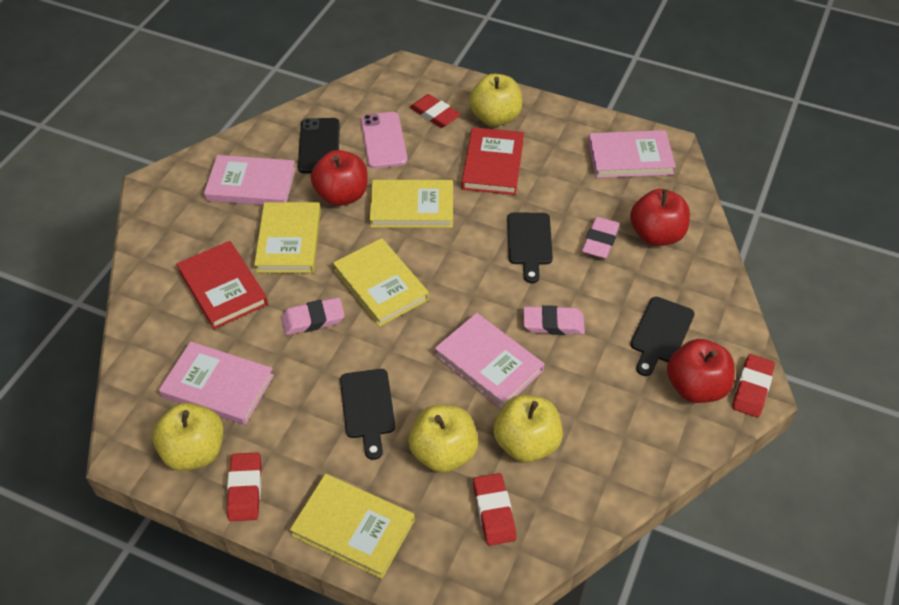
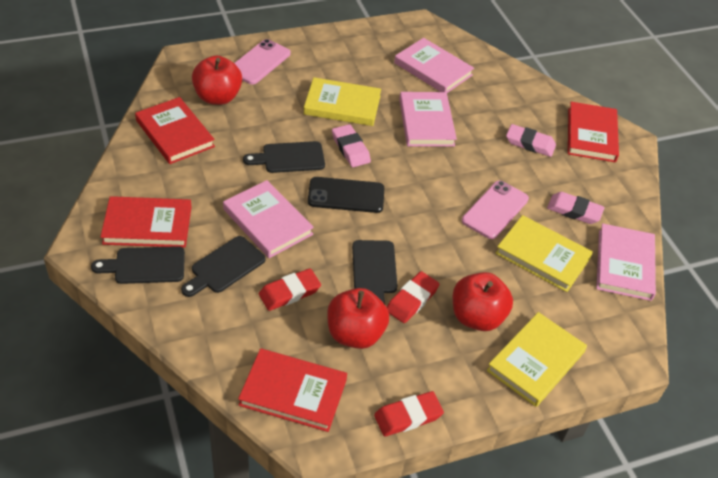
black cutting board: 3 -> 4
pink phone: 1 -> 2
red book: 2 -> 4
red eraser: 4 -> 3
yellow apple: 4 -> 0
yellow book: 4 -> 3

